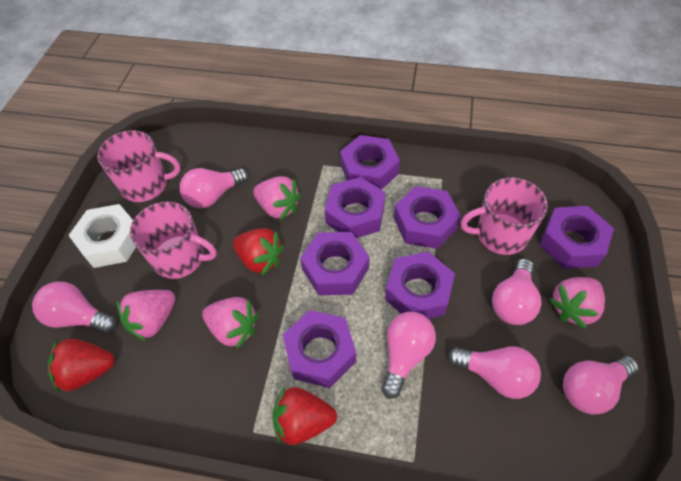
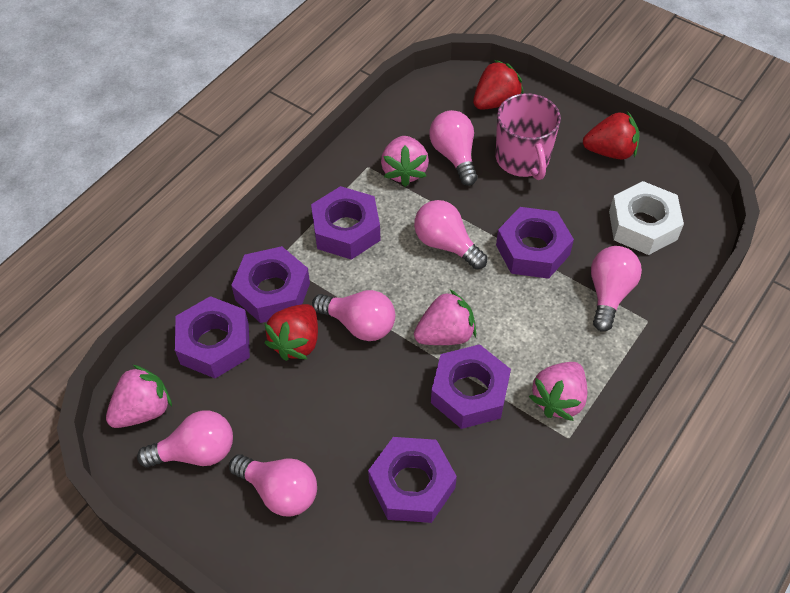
pink mug: 3 -> 1
purple nut: 7 -> 6

